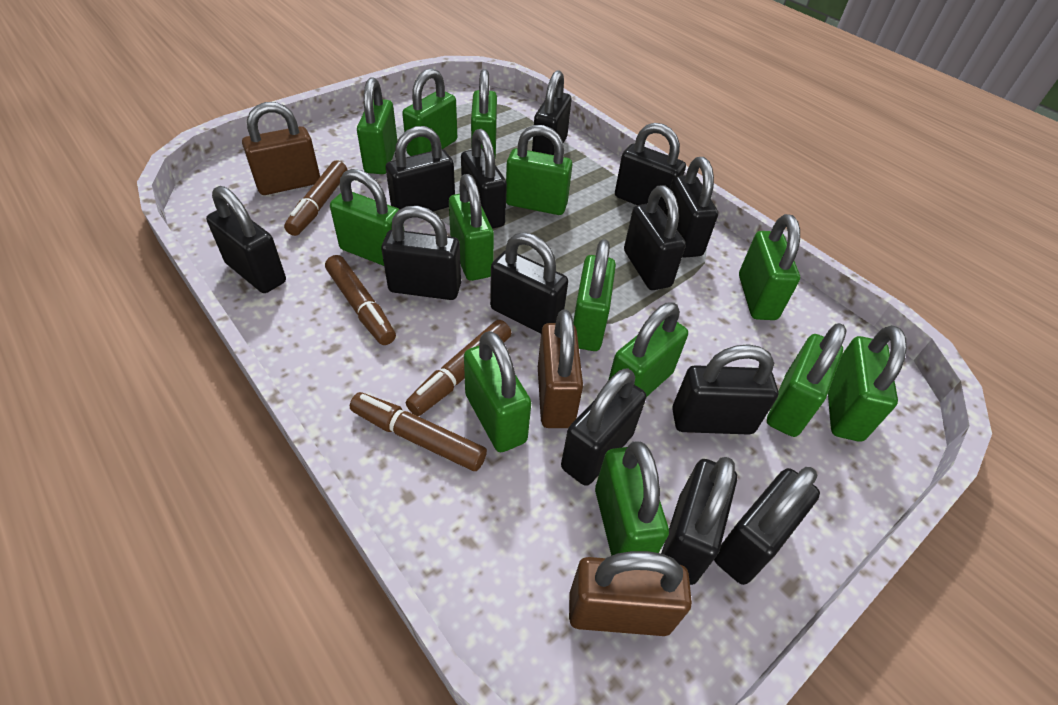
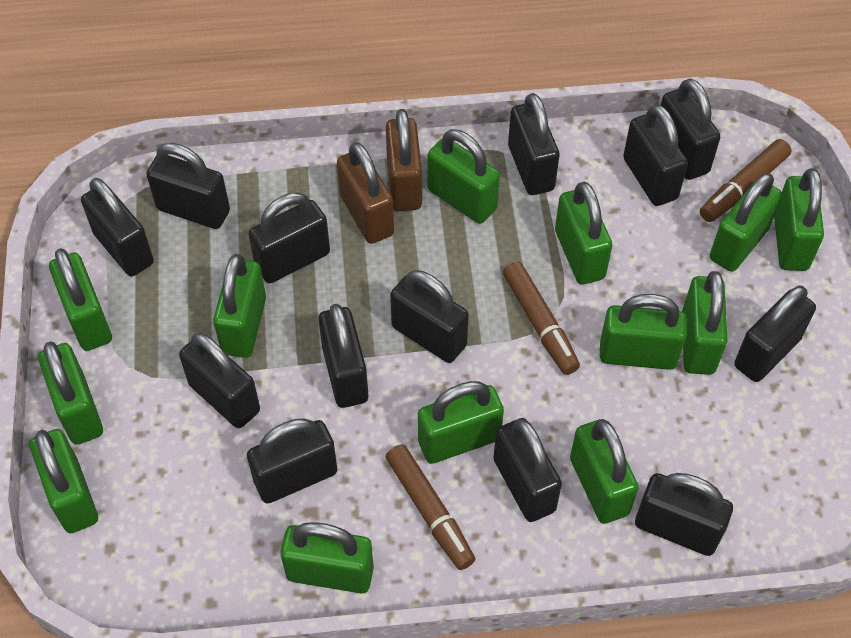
brown marker: 4 -> 3
brown padlock: 3 -> 2

